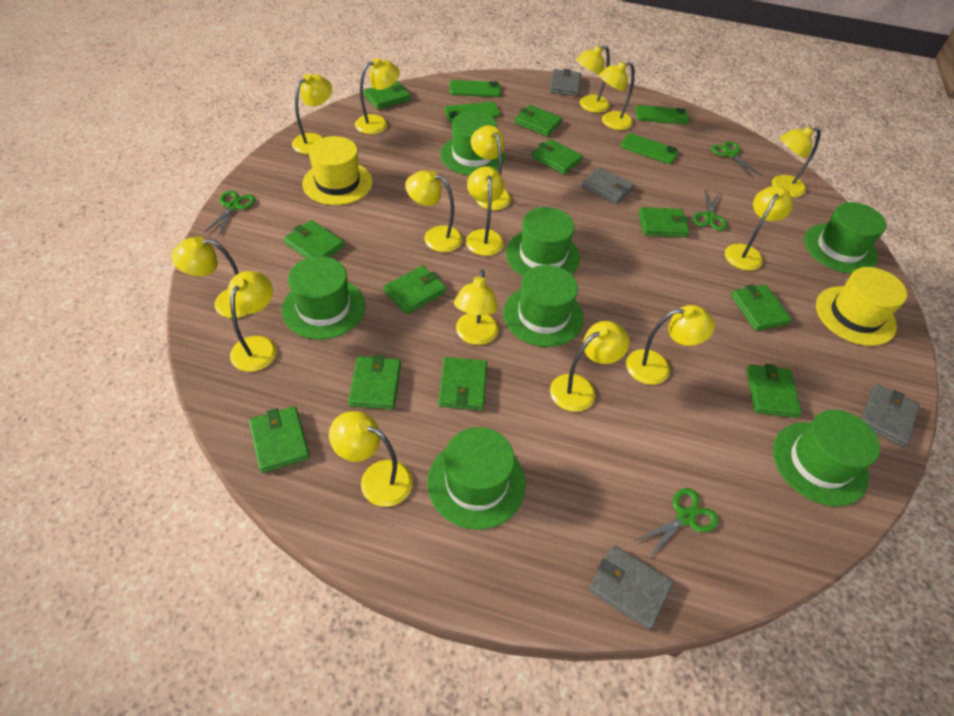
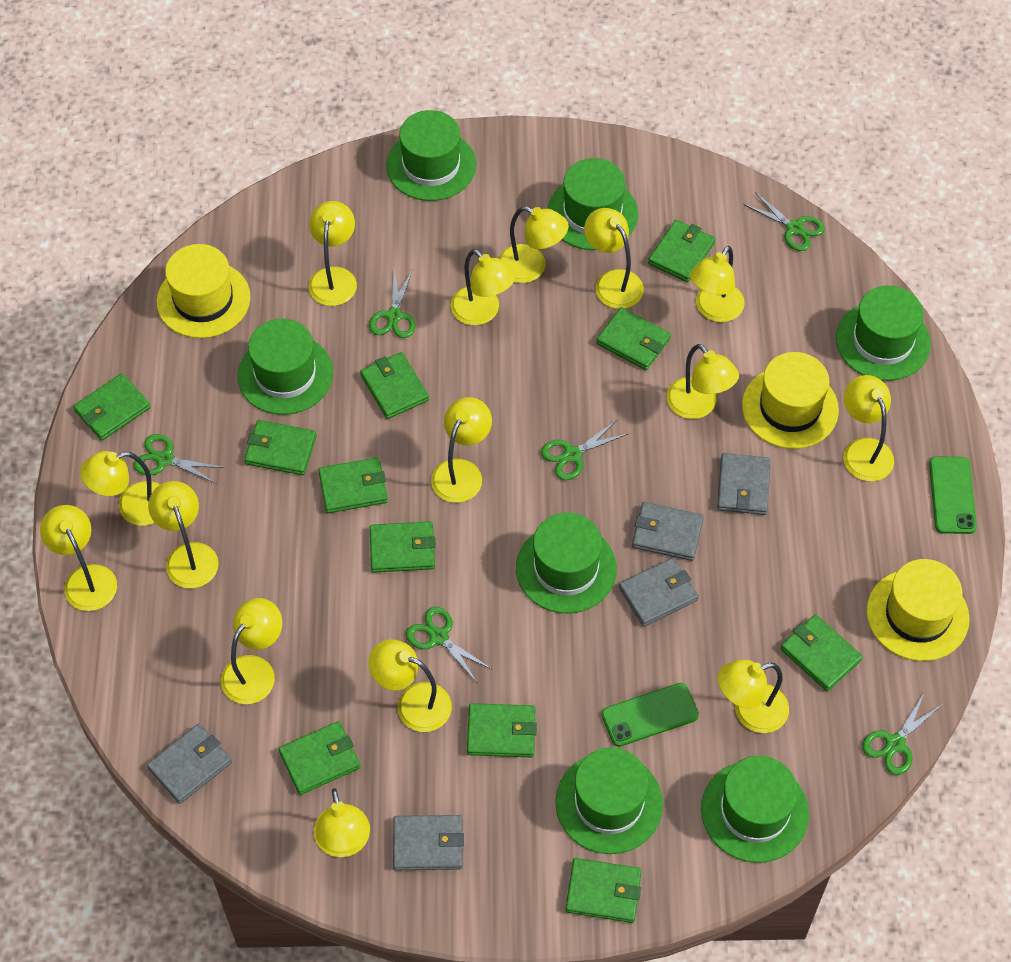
green phone: 4 -> 2
green scissors: 4 -> 6
grey wallet: 4 -> 5
yellow hat: 2 -> 3

